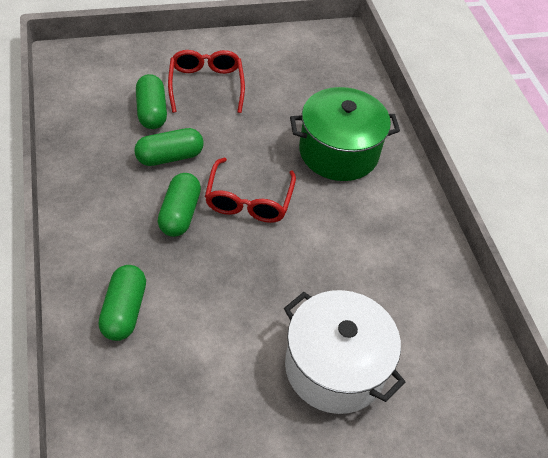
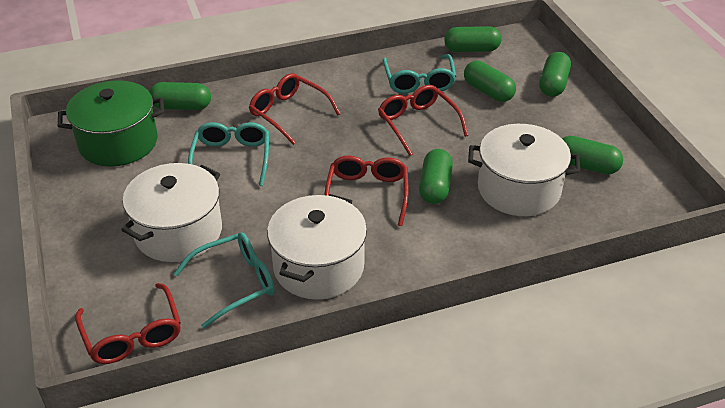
green capsule: 4 -> 6
red glasses: 2 -> 4
turquoise glasses: 0 -> 3
white pot: 1 -> 3

